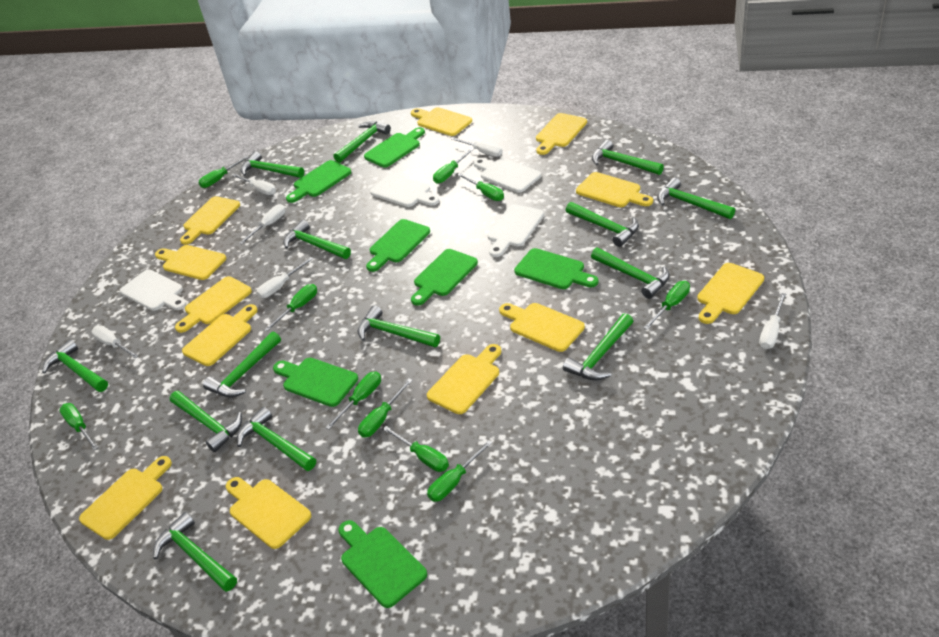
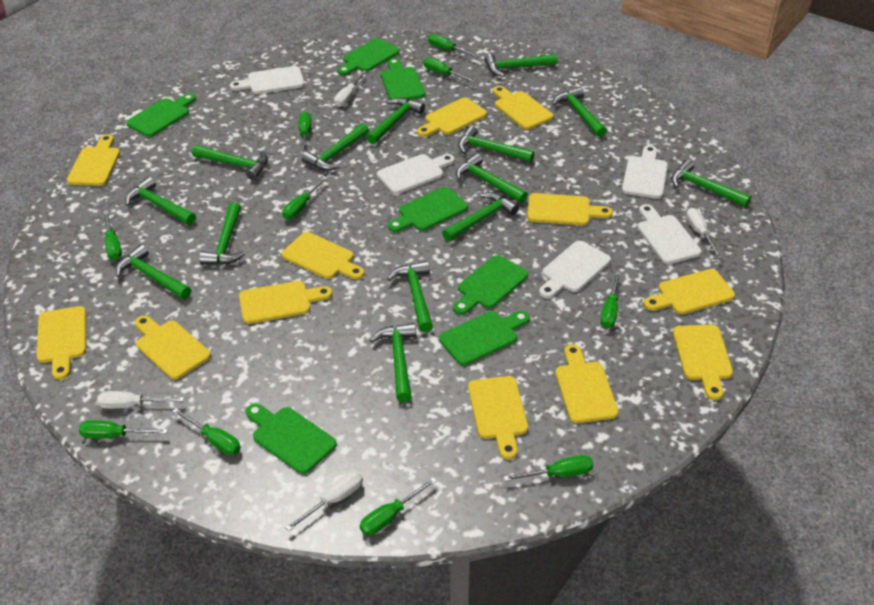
white cutting board: 4 -> 5
white screwdriver: 6 -> 4

